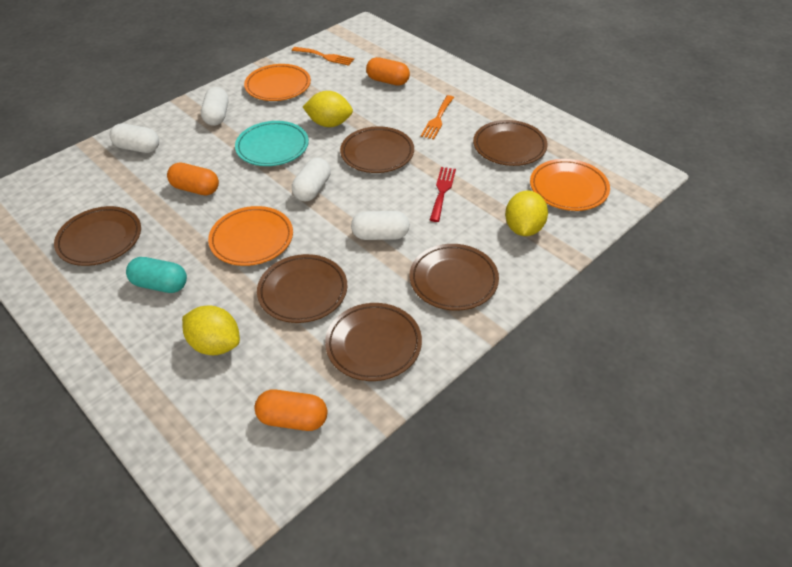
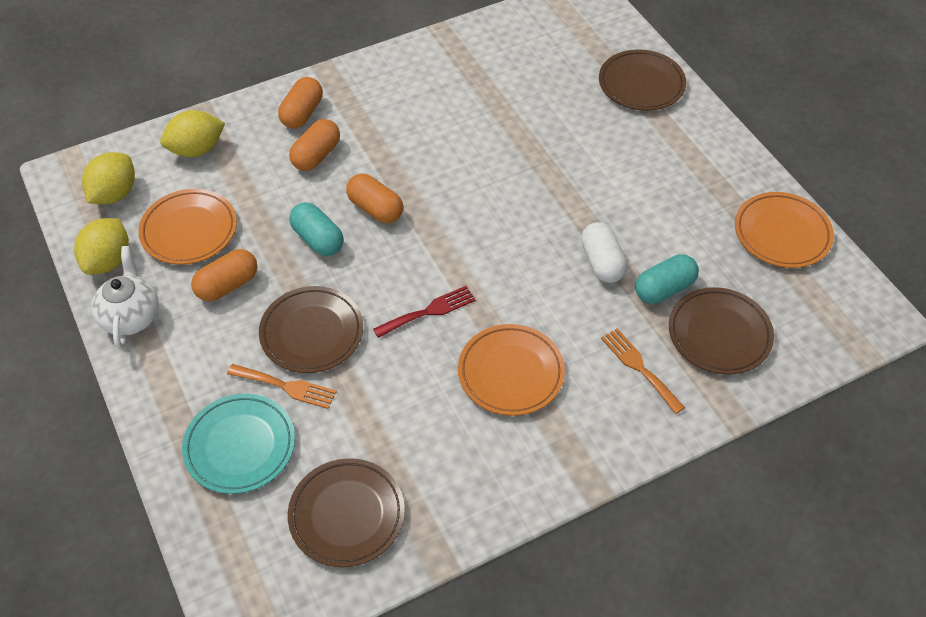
brown plate: 6 -> 4
orange capsule: 3 -> 4
turquoise capsule: 1 -> 2
white capsule: 4 -> 1
white teapot: 0 -> 1

